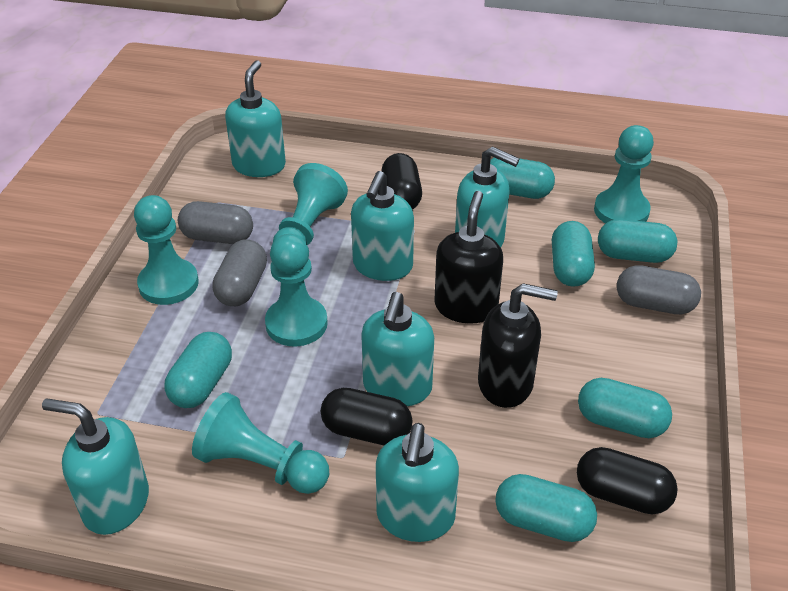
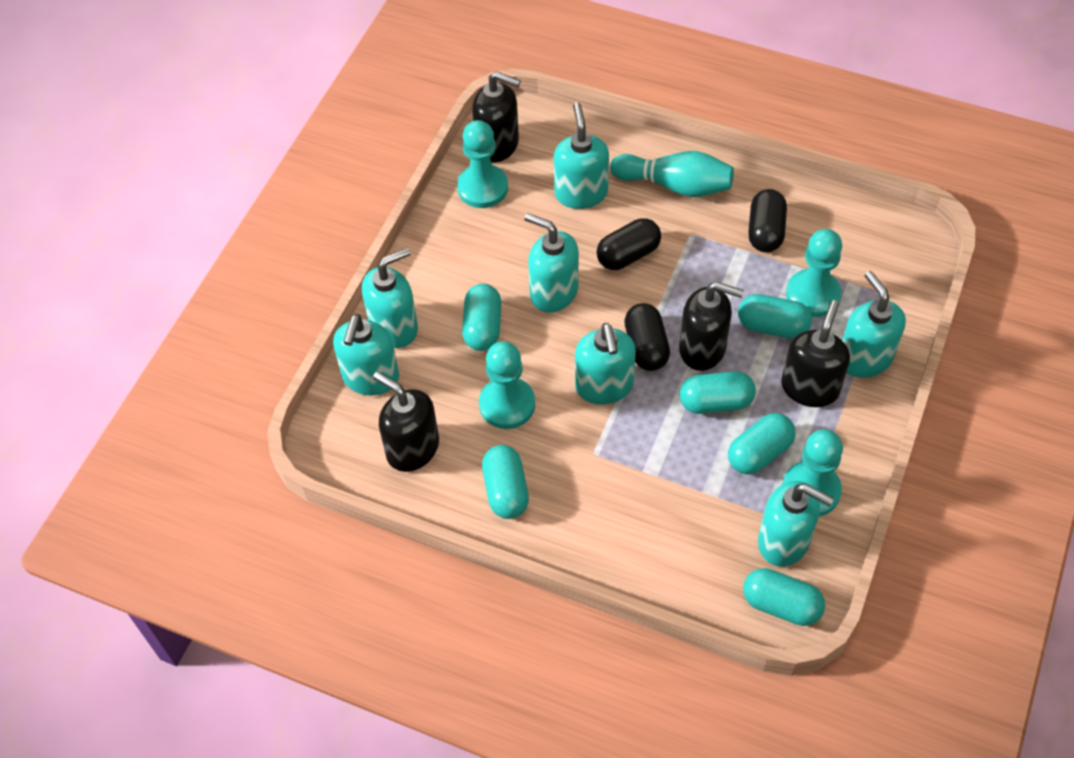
black soap dispenser: 2 -> 4
grey capsule: 3 -> 0
turquoise bowling pin: 0 -> 1
turquoise pawn: 5 -> 4
turquoise soap dispenser: 6 -> 7

